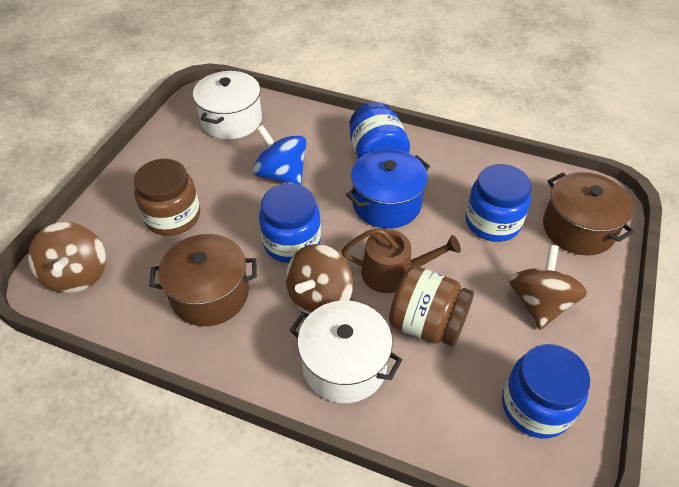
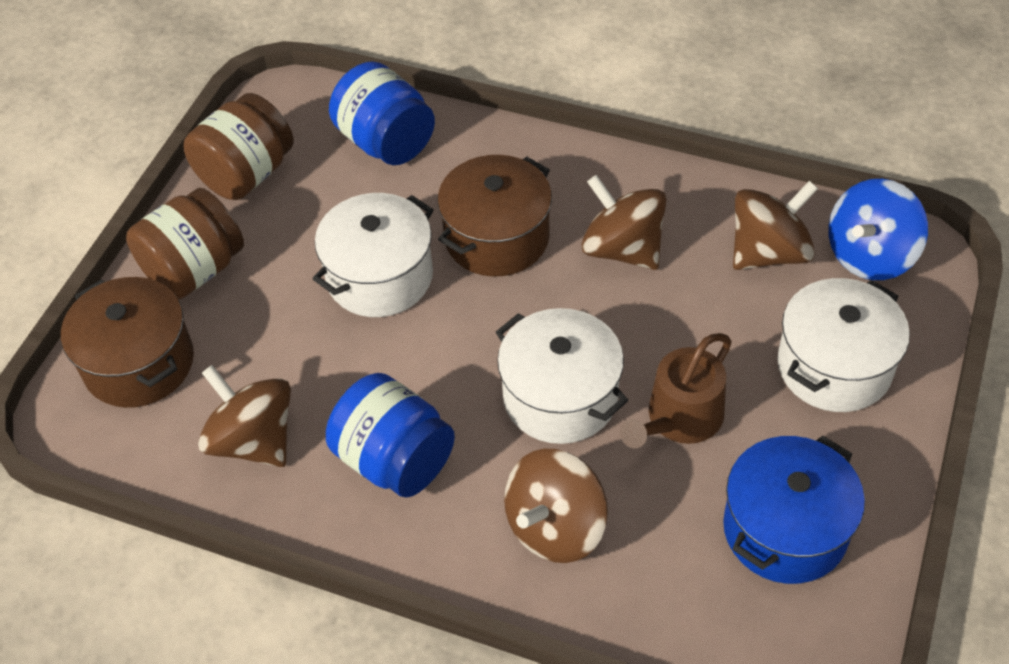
blue jar: 4 -> 2
brown spinning top: 3 -> 4
white pot: 2 -> 3

